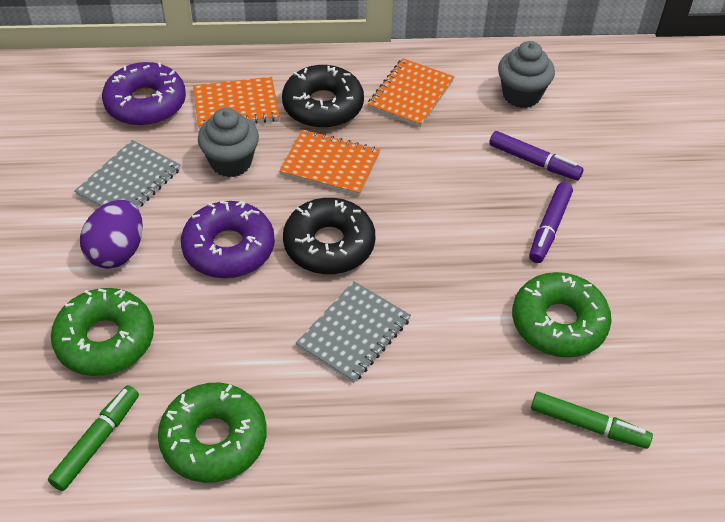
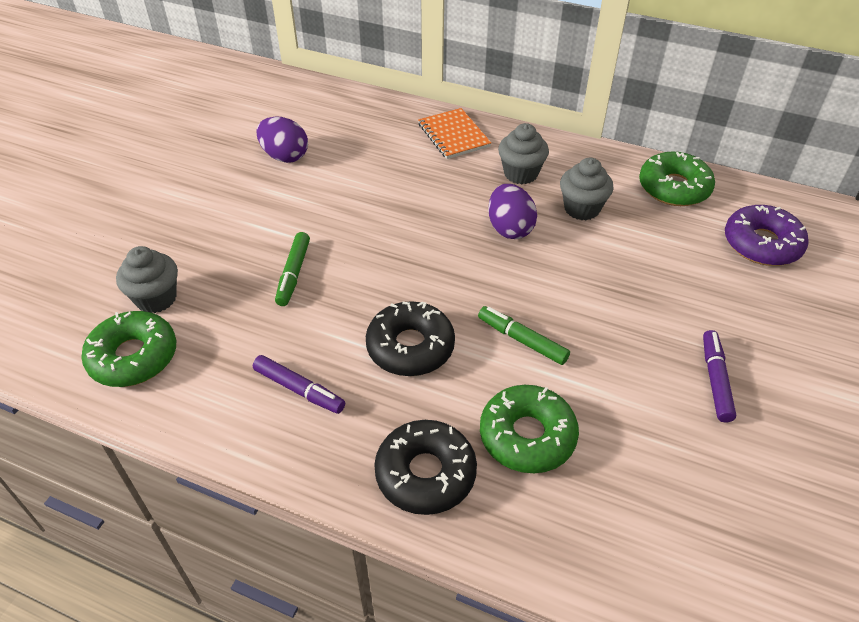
grey cupcake: 2 -> 3
grey notebook: 2 -> 0
orange notebook: 3 -> 1
purple donut: 2 -> 1
purple egg: 1 -> 2

